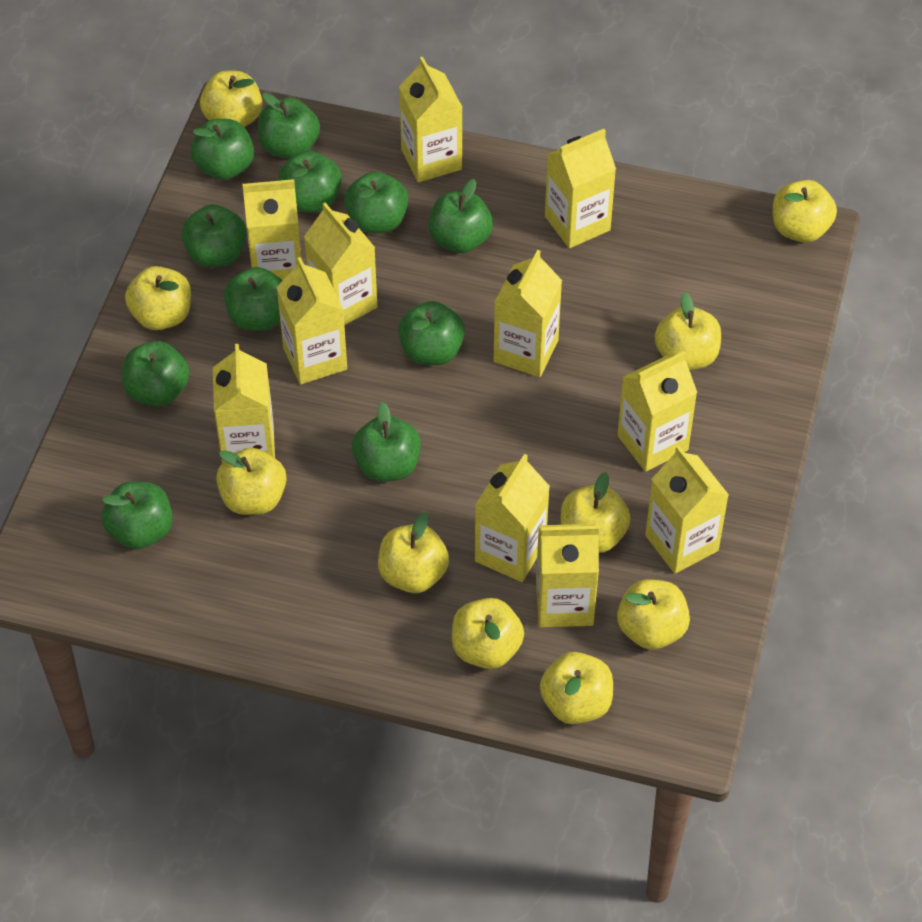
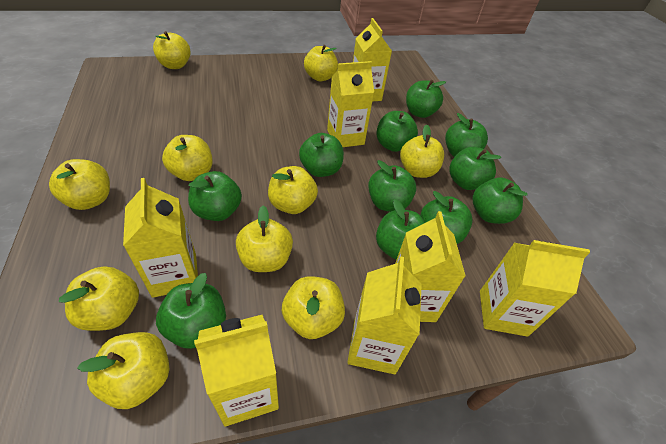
yellow carton: 11 -> 7

